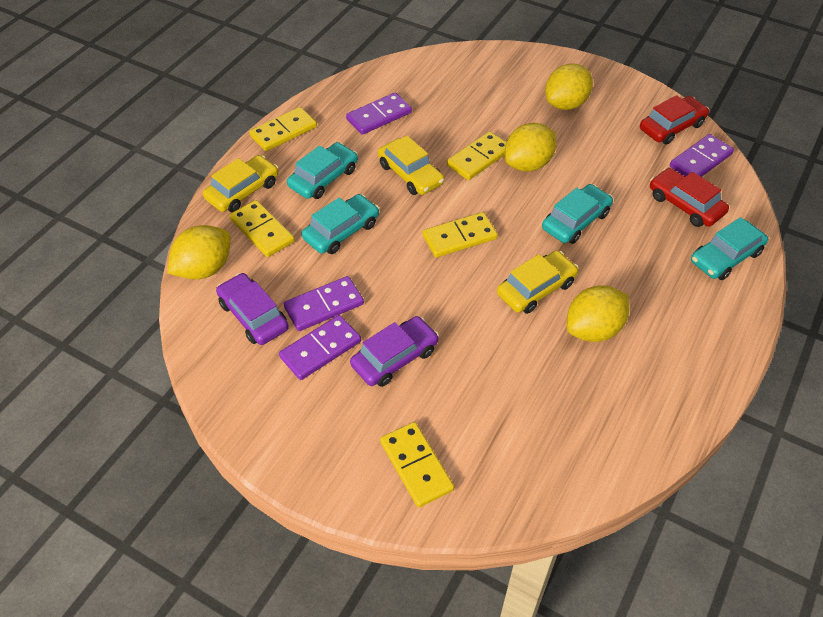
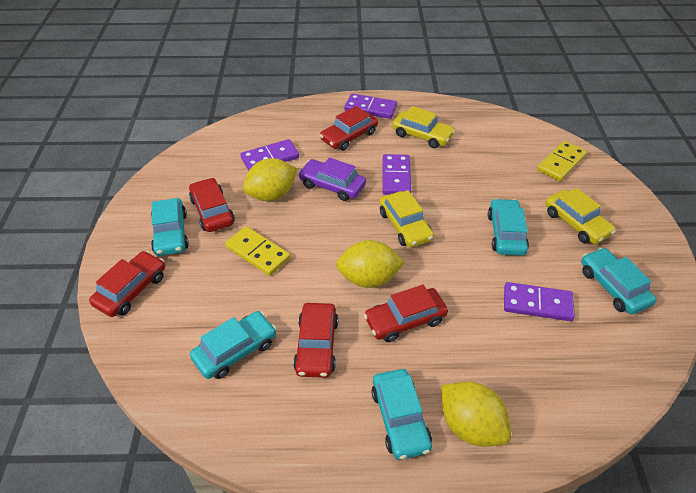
purple car: 2 -> 1
red car: 2 -> 5
turquoise car: 4 -> 5
yellow domino: 5 -> 2
yellow lemon: 4 -> 3

